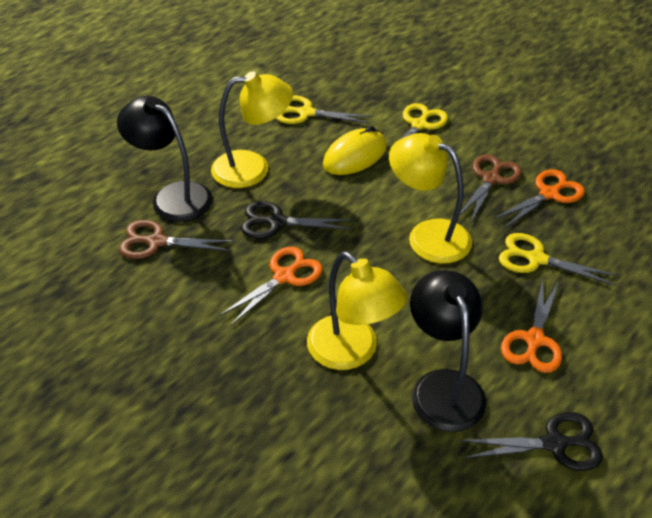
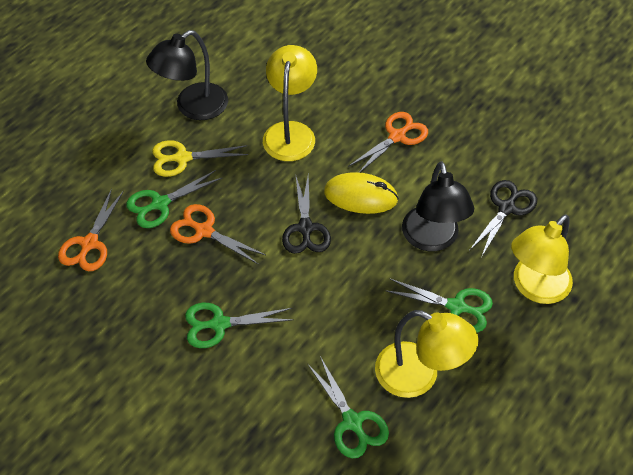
brown scissors: 2 -> 0
green scissors: 0 -> 4
yellow scissors: 3 -> 1

